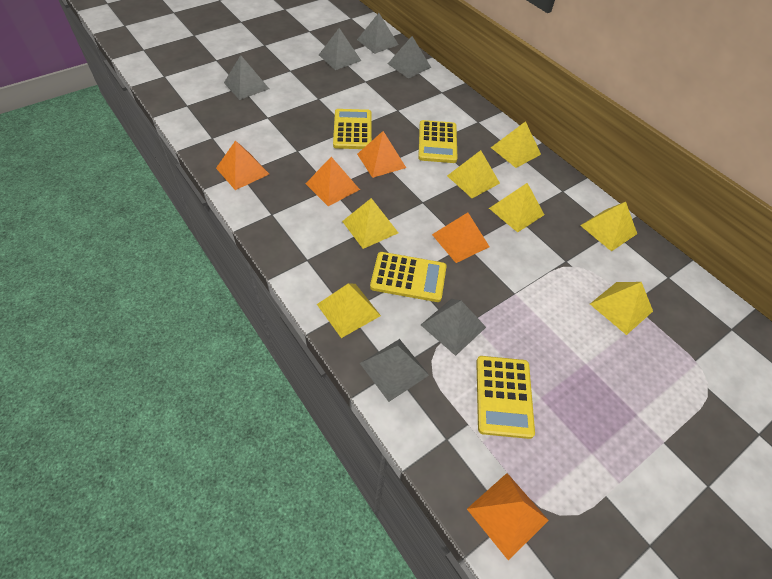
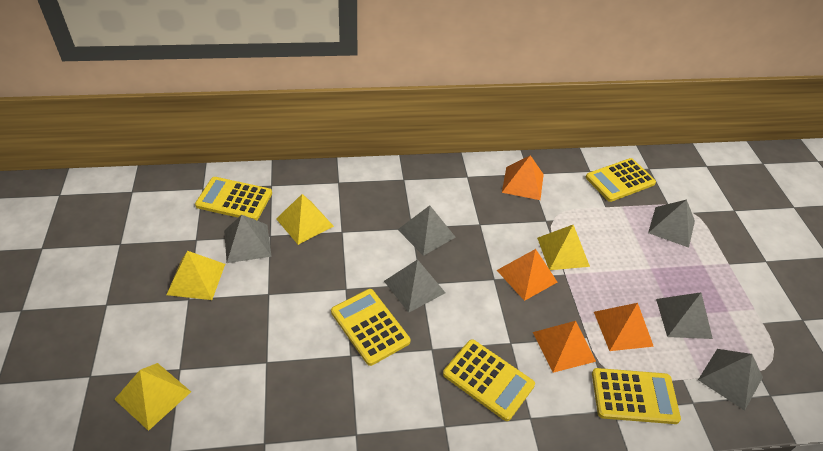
orange pyramid: 5 -> 4
yellow calculator: 4 -> 5
yellow pyramid: 7 -> 4

